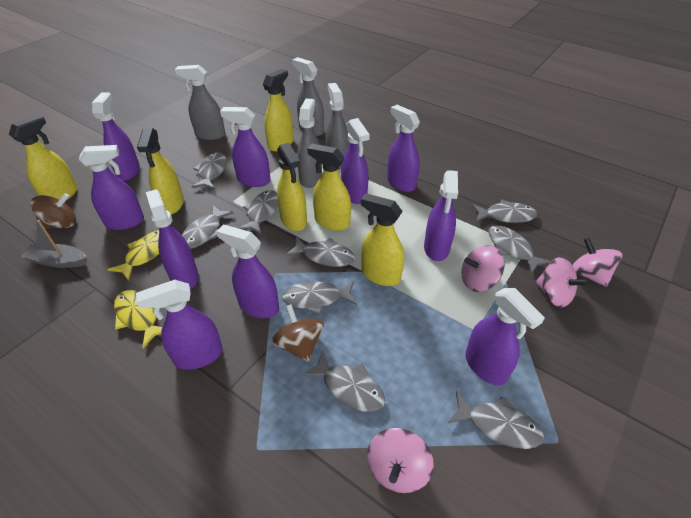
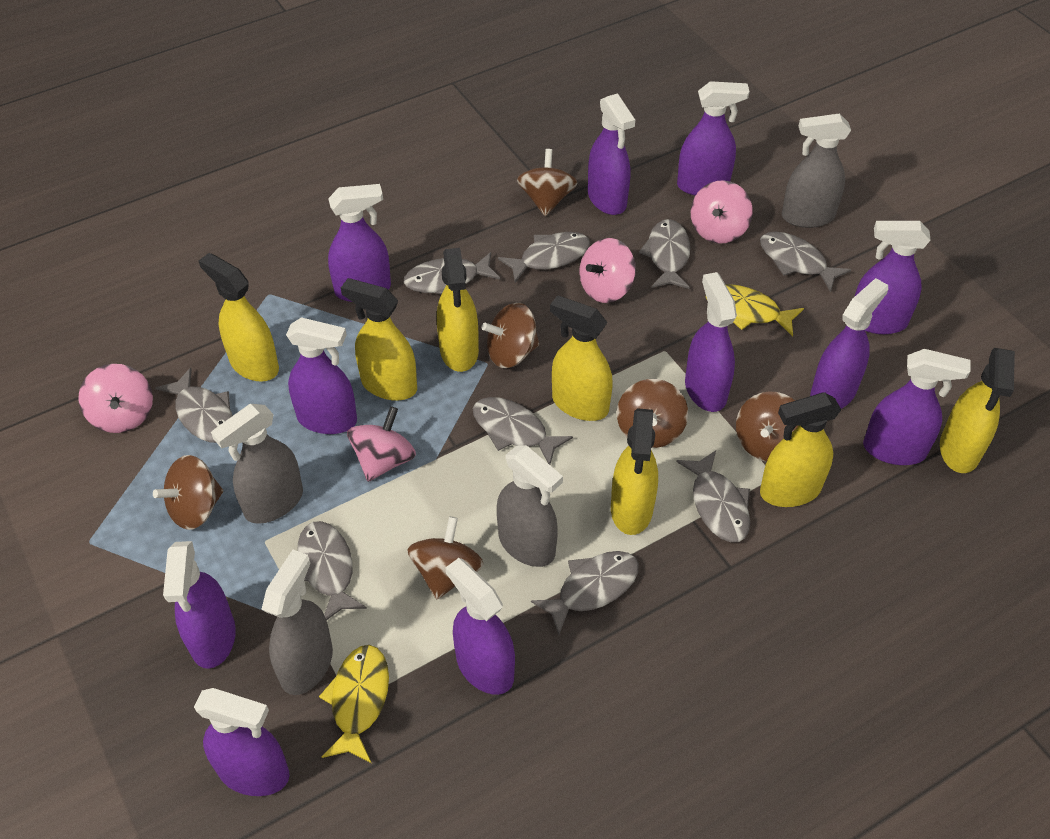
brown spinning top: 2 -> 6
grey boat: 1 -> 0
purple spray bottle: 10 -> 11
yellow spray bottle: 6 -> 7

